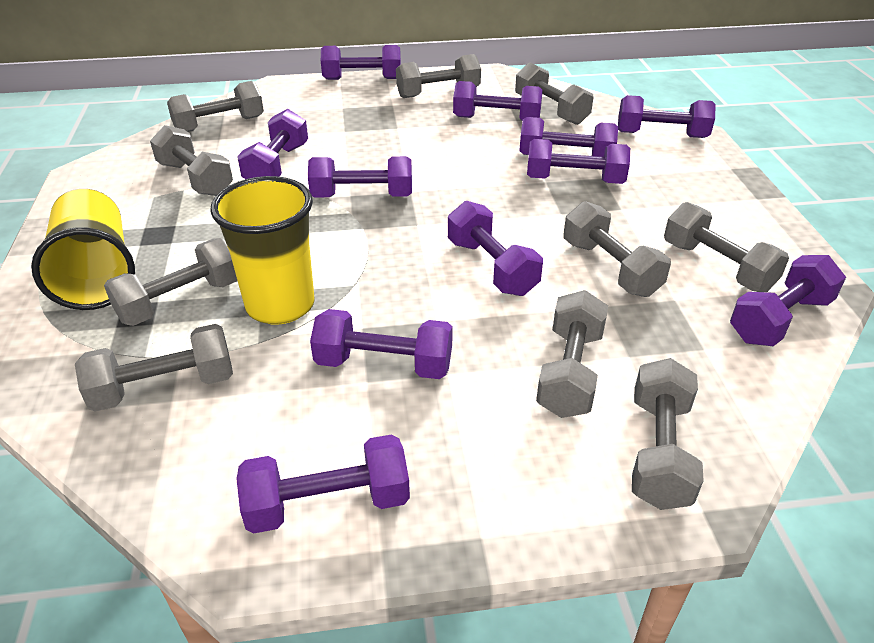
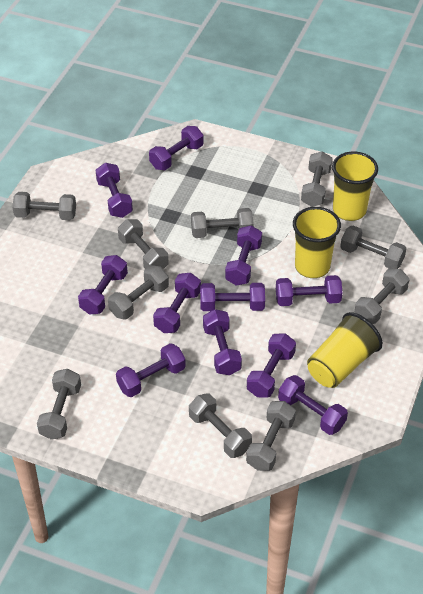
yellow cup: 2 -> 3

